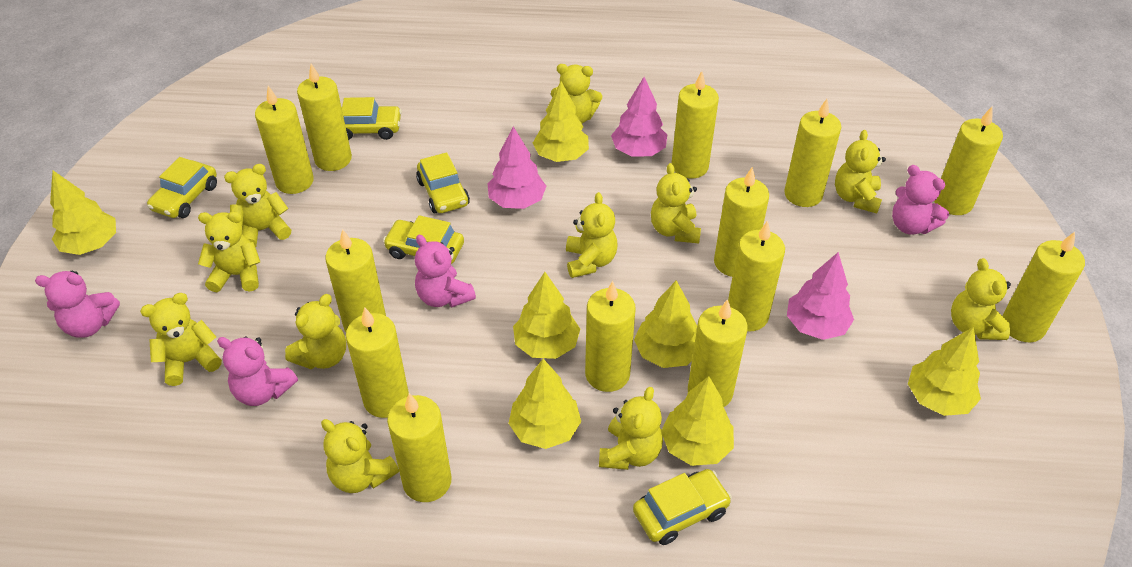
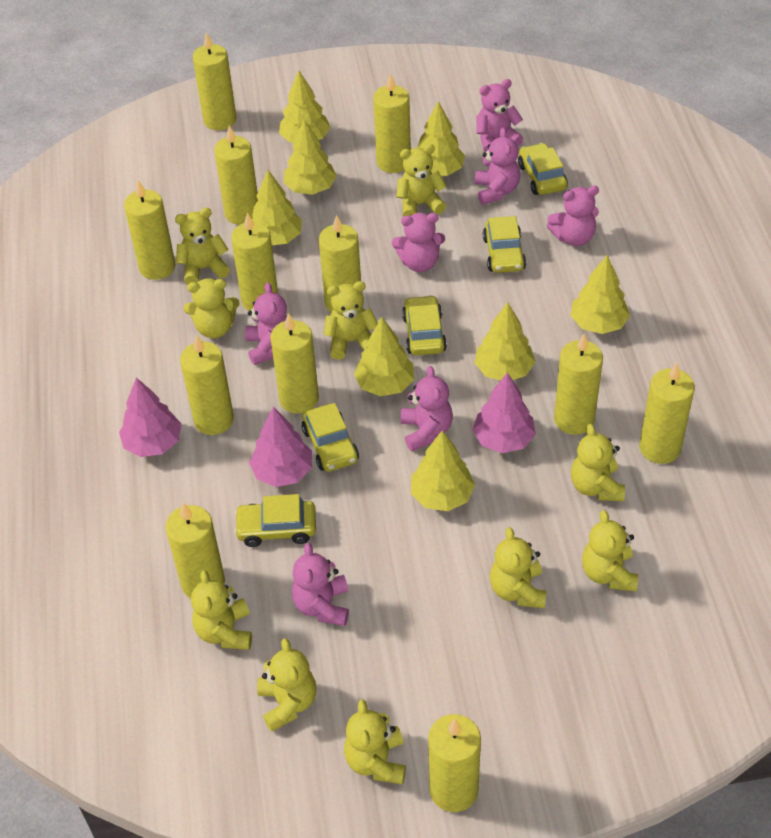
pink teddy bear: 4 -> 7
yellow candle: 13 -> 12
yellow teddy bear: 11 -> 10
yellow tree: 7 -> 8

